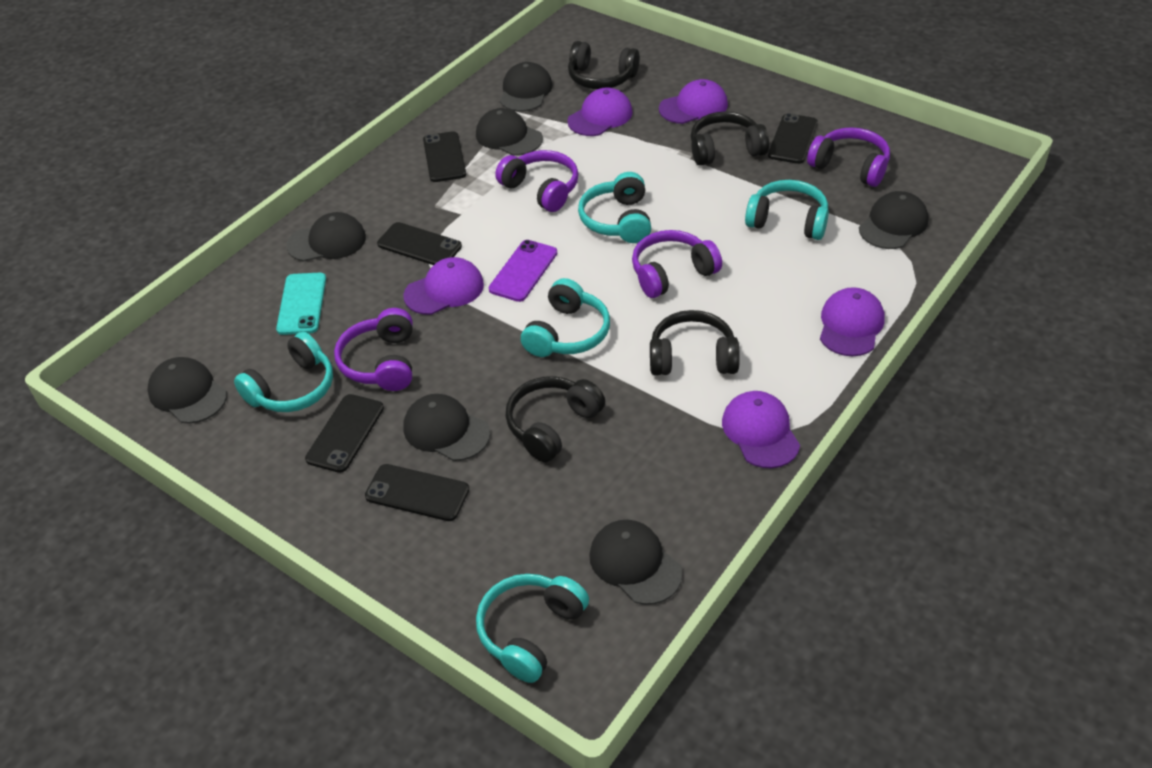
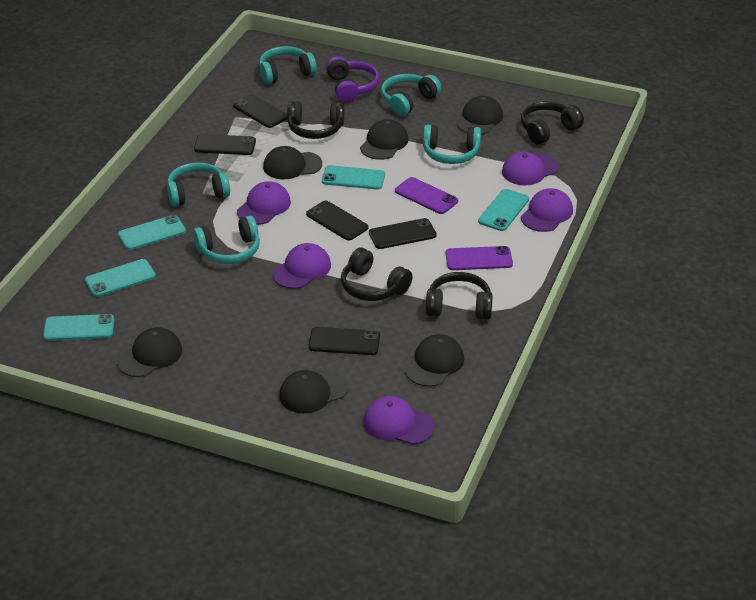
black cap: 7 -> 6
purple headphones: 4 -> 1
purple phone: 1 -> 2
turquoise phone: 1 -> 5

